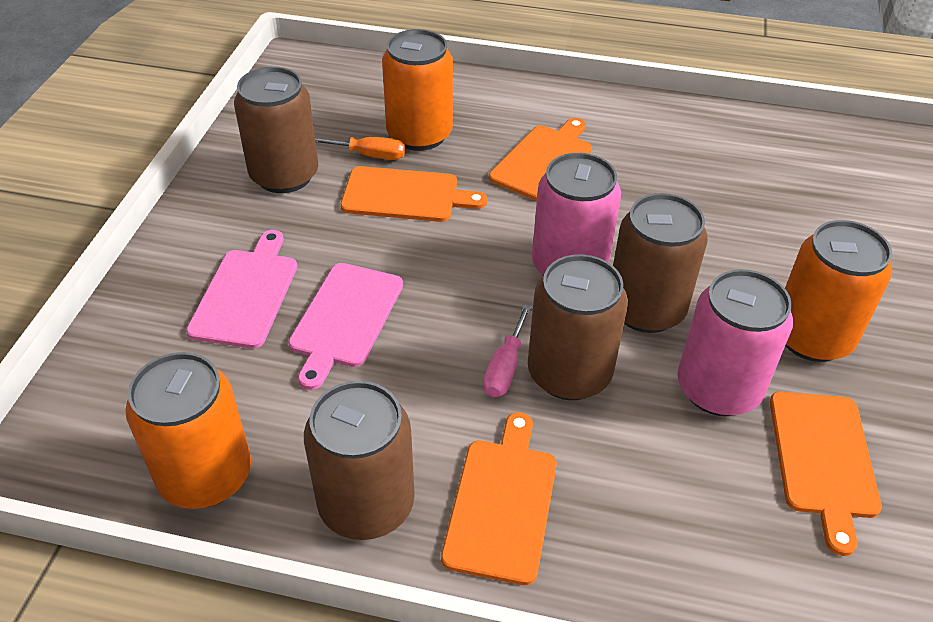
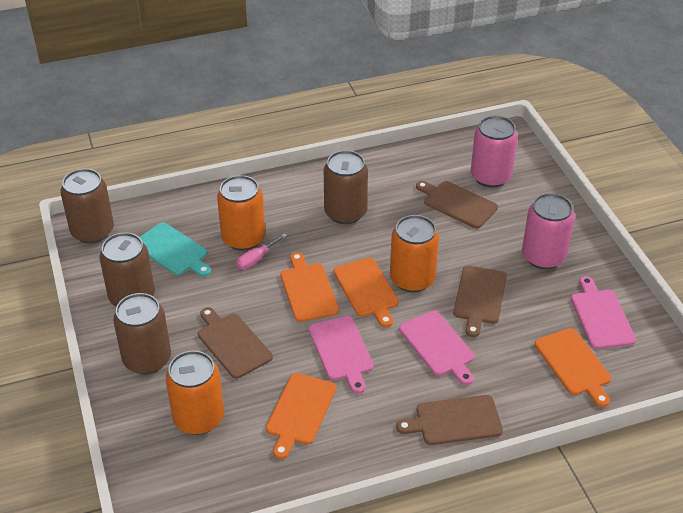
brown cutting board: 0 -> 4
orange screwdriver: 1 -> 0
pink cutting board: 2 -> 3
turquoise cutting board: 0 -> 1

